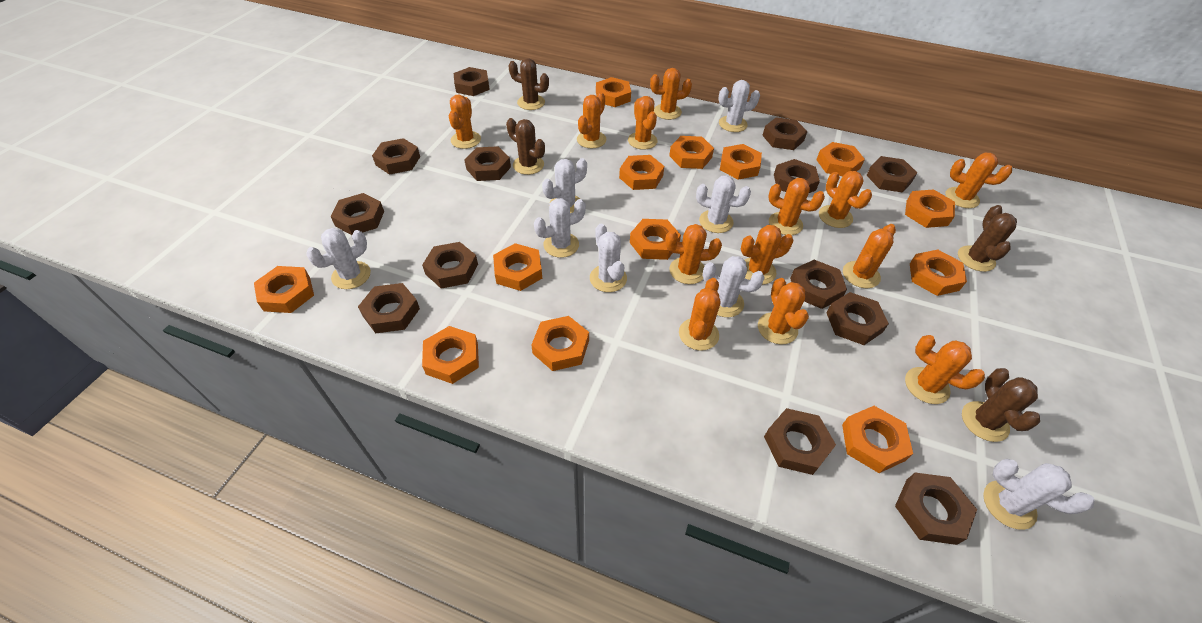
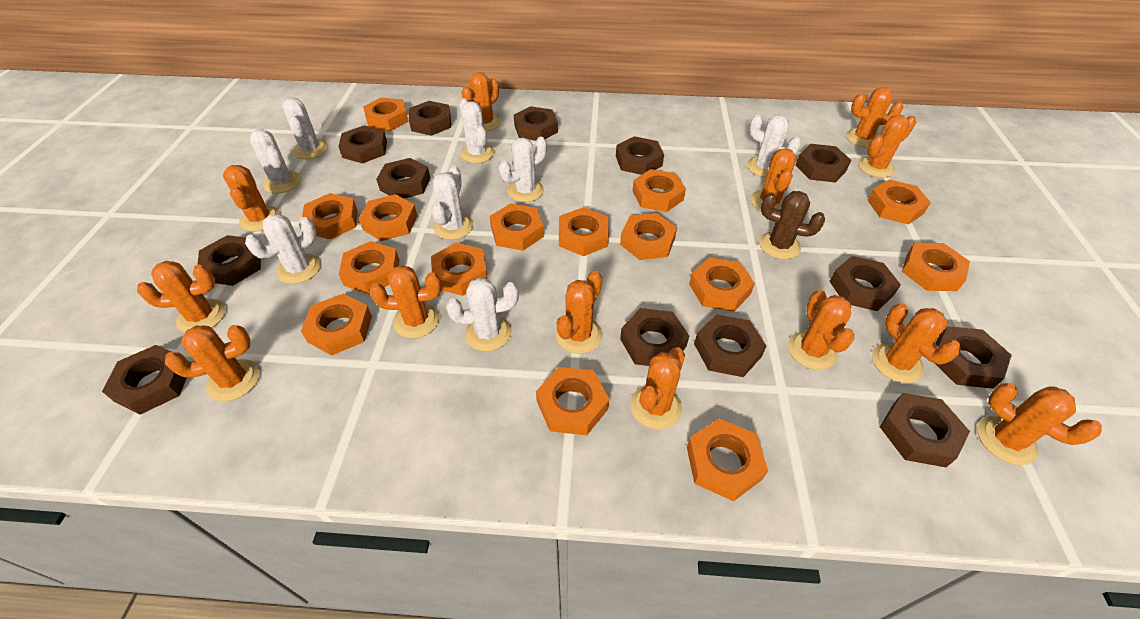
brown cactus: 4 -> 1
orange nut: 13 -> 15

